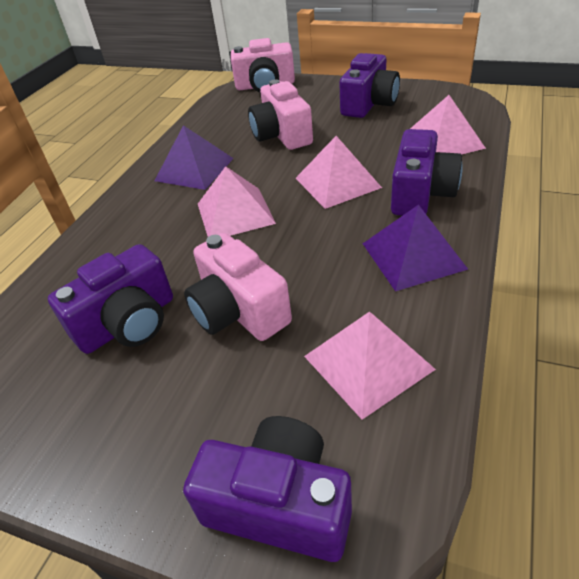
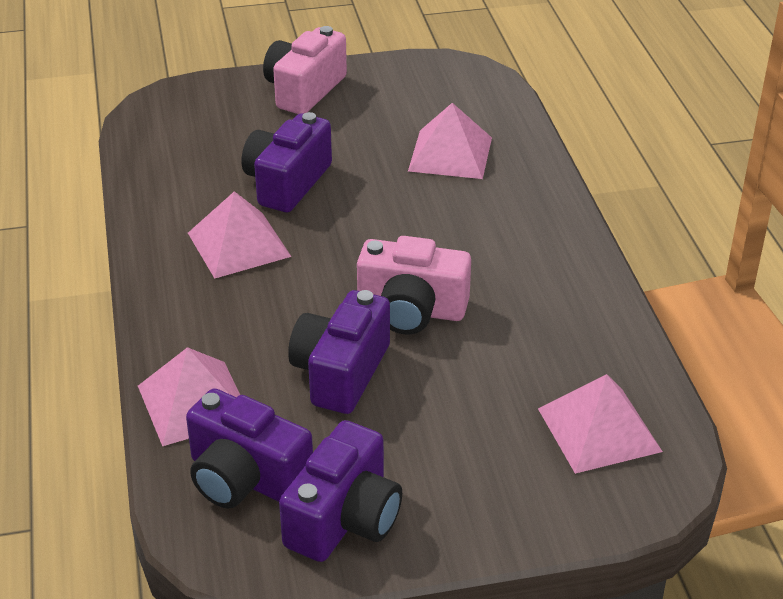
pink camera: 3 -> 2
purple pyramid: 2 -> 0

